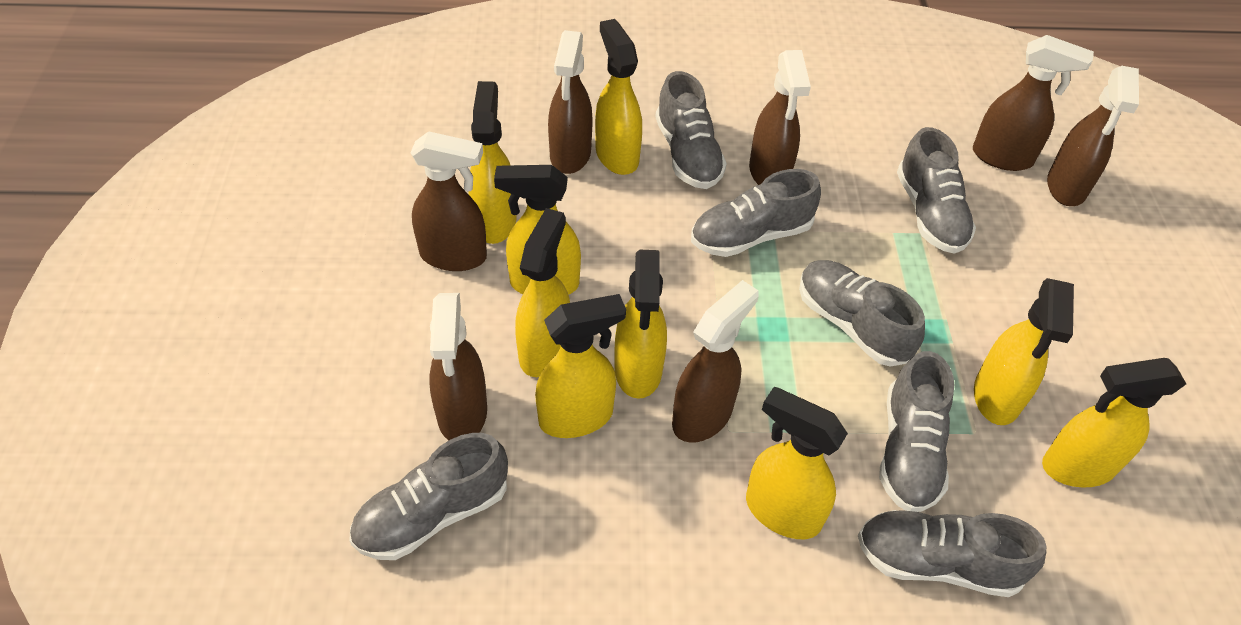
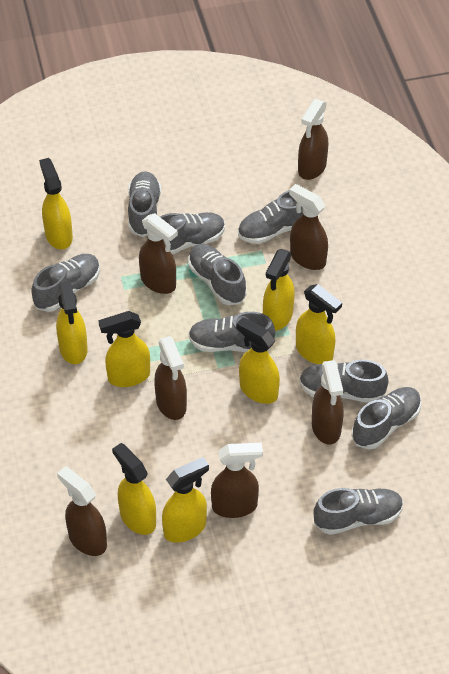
grey shoe: 7 -> 9
yellow spray bottle: 9 -> 8

